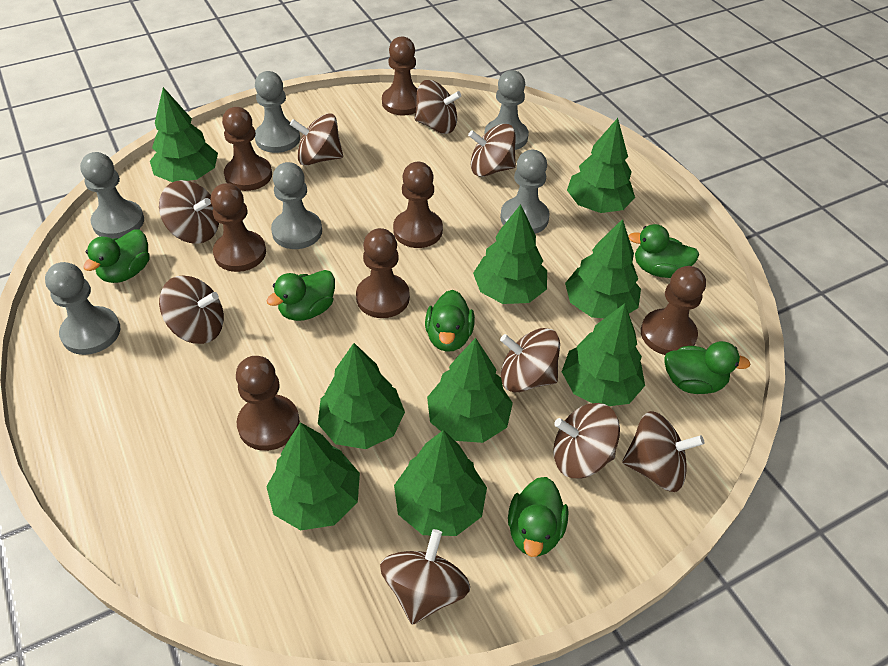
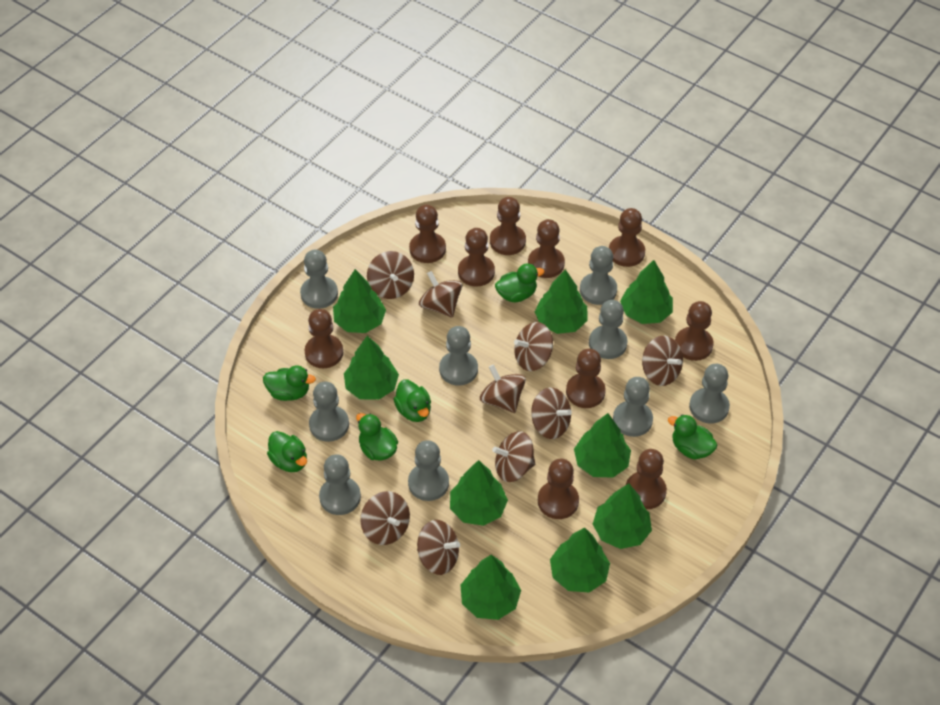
brown pawn: 7 -> 10
grey pawn: 6 -> 9

